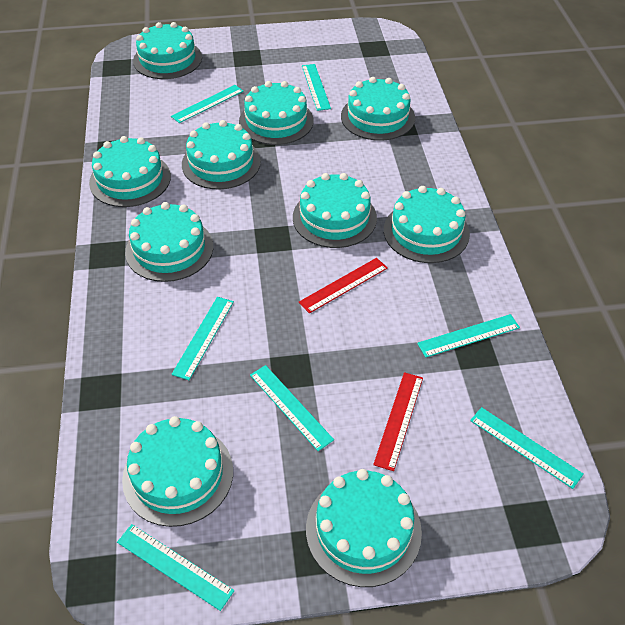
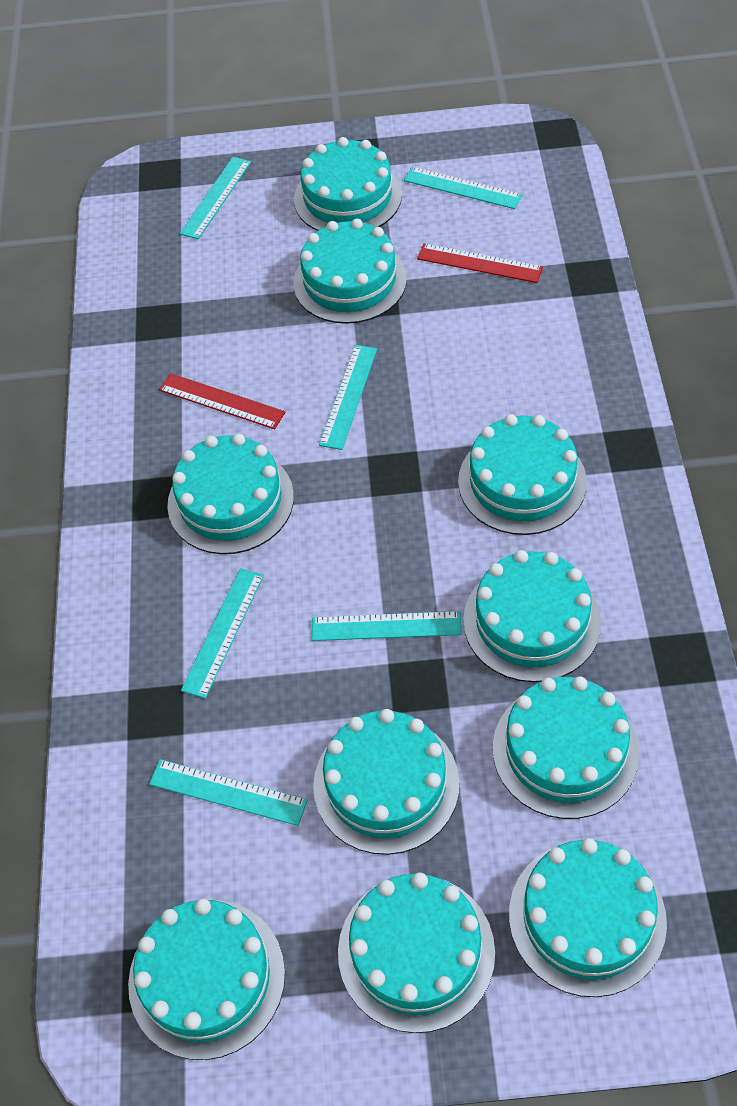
turquoise ruler: 7 -> 6

